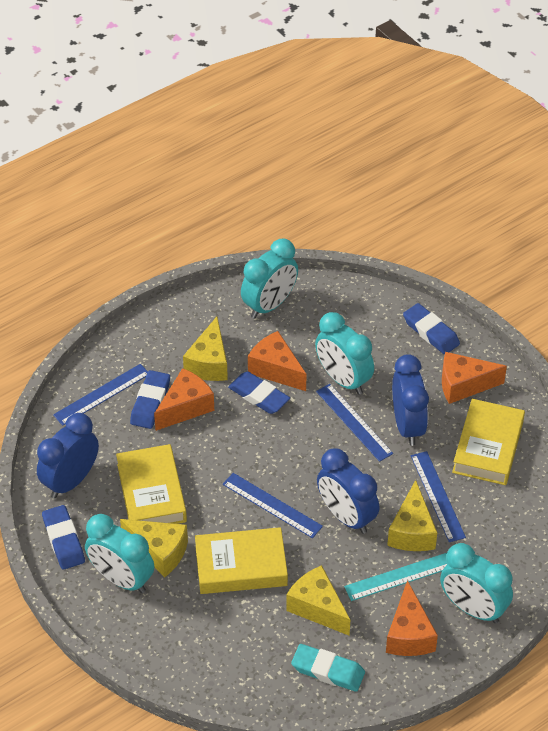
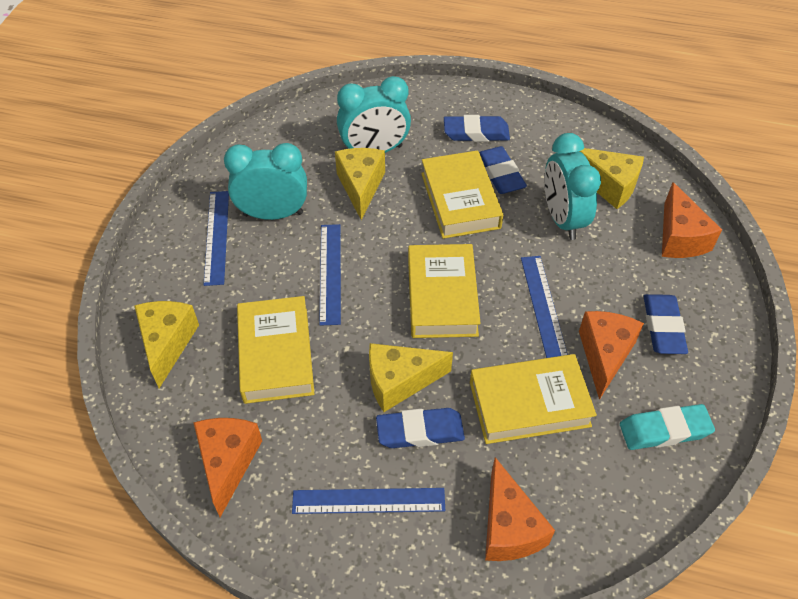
blue clock: 3 -> 0
turquoise clock: 4 -> 3
turquoise ruler: 1 -> 0
yellow book: 3 -> 4

